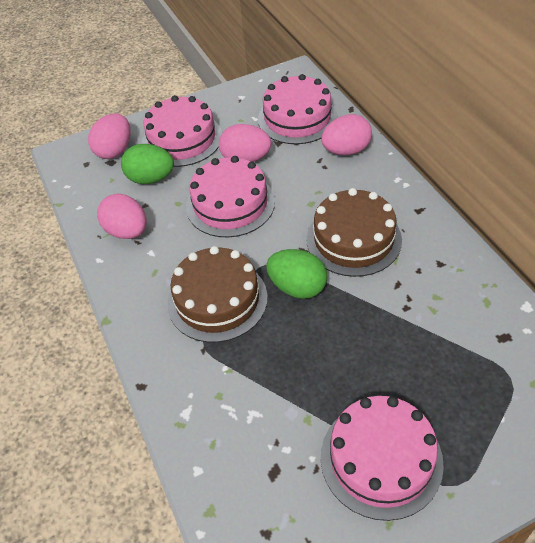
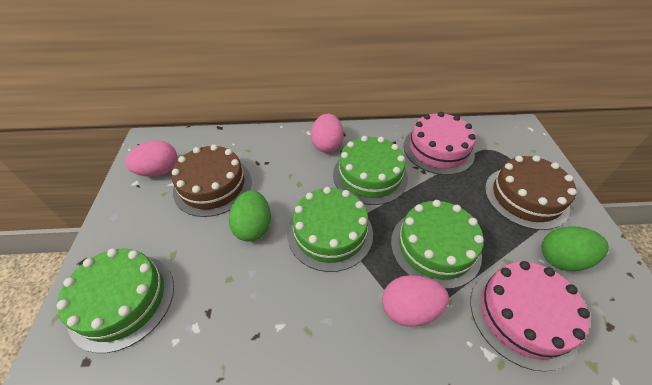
green cake: 0 -> 4
pink cake: 4 -> 2
pink egg: 4 -> 3

